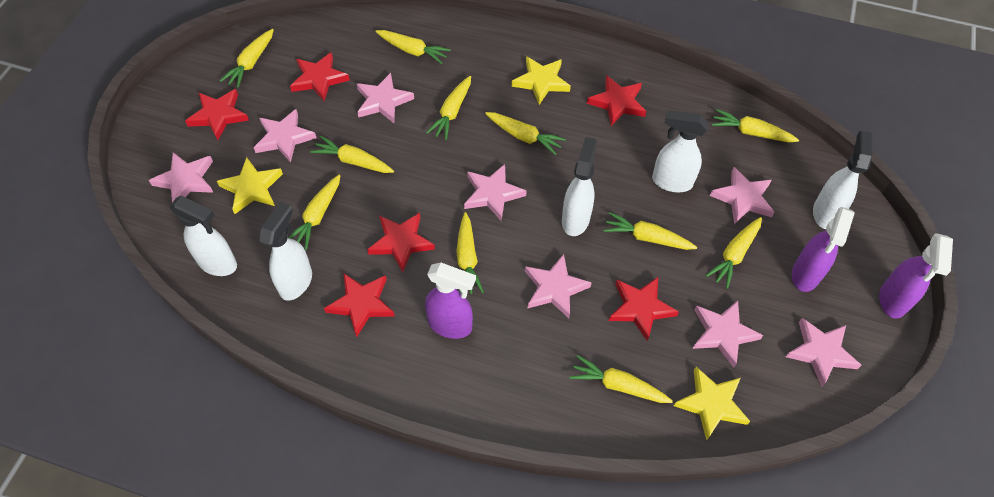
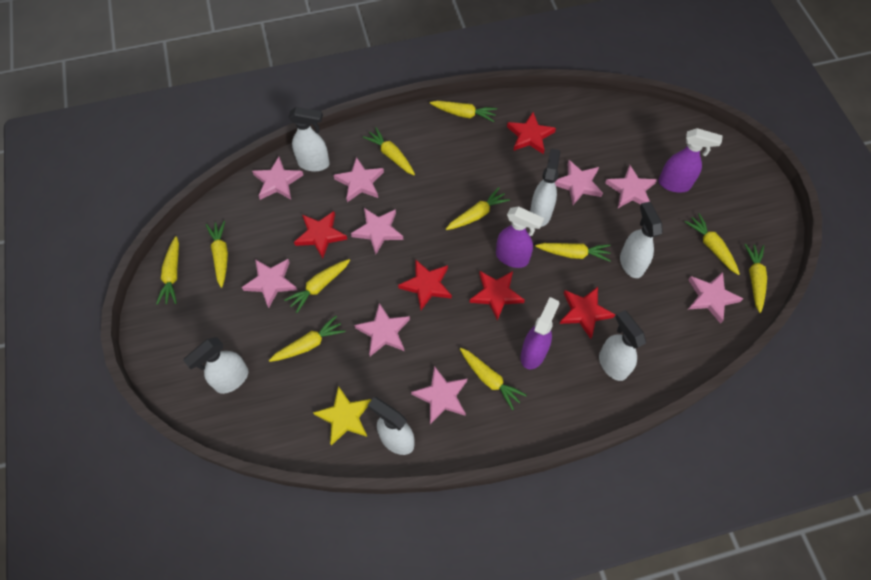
pink star: 8 -> 9
red star: 6 -> 5
white spray bottle: 5 -> 6
yellow star: 3 -> 1

